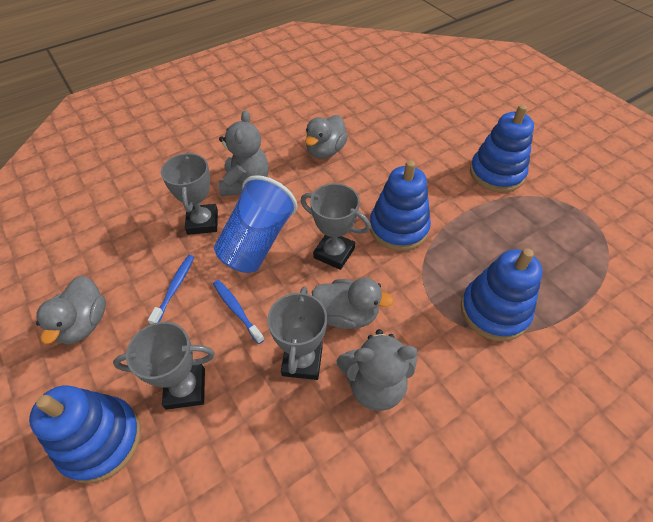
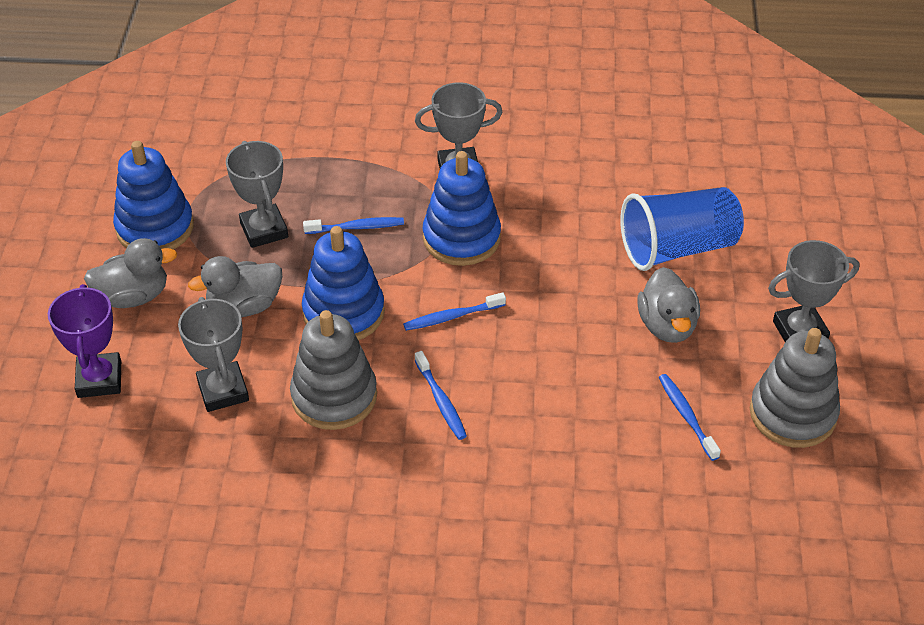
blue stacking toy: 4 -> 3
blue toothbrush: 2 -> 4
grey stacking toy: 0 -> 2
grey teddy bear: 2 -> 0
purple trophy: 0 -> 1

